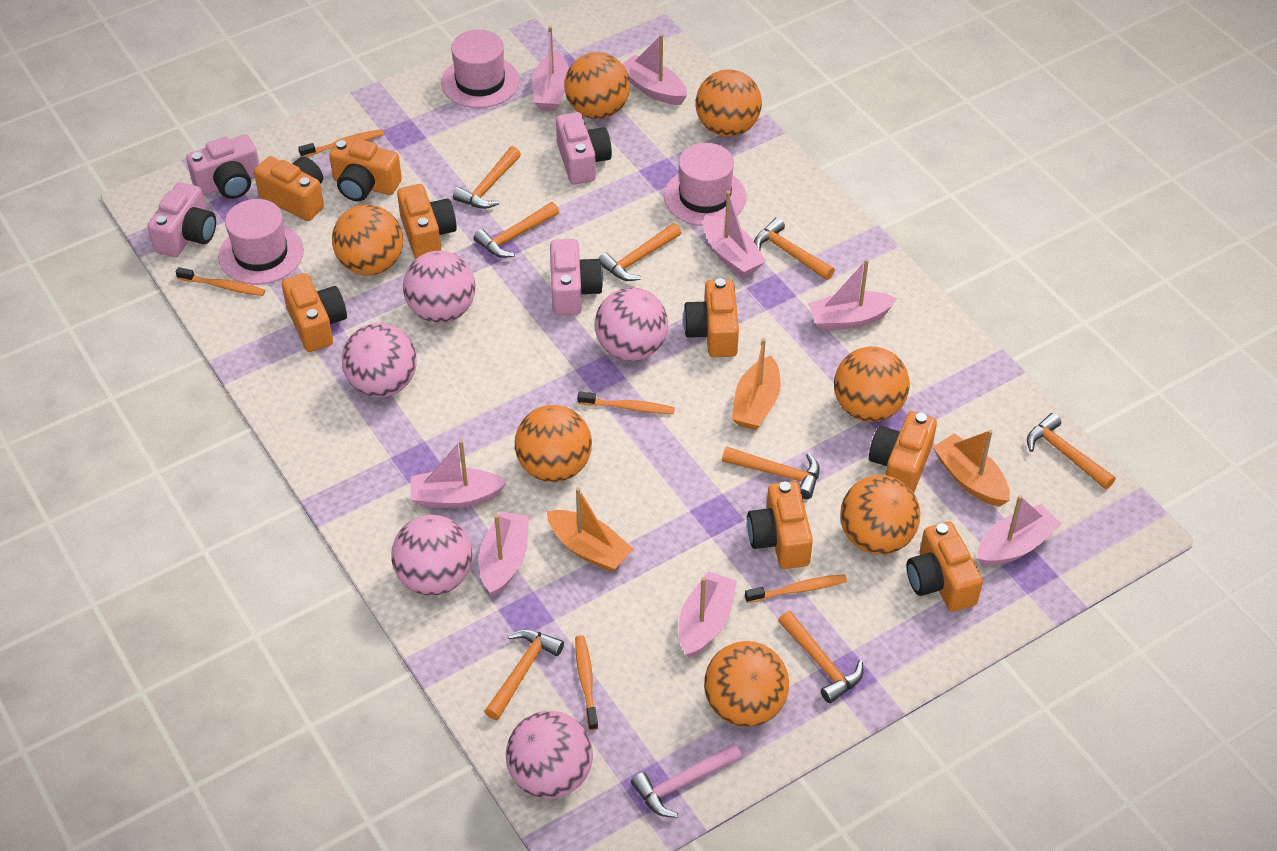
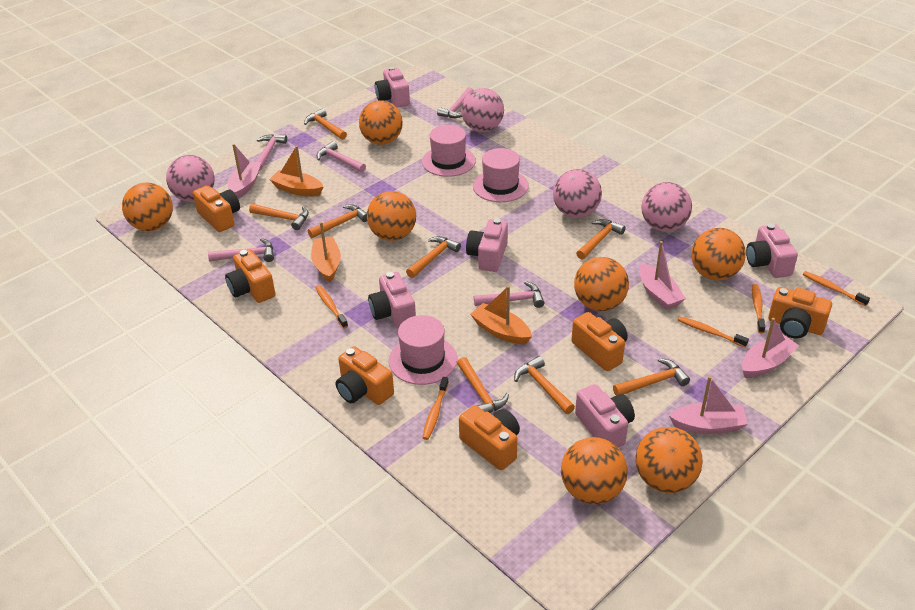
orange camera: 8 -> 6
pink ball: 5 -> 4
pink boat: 8 -> 4
pink camera: 4 -> 5
pink hammer: 1 -> 5

